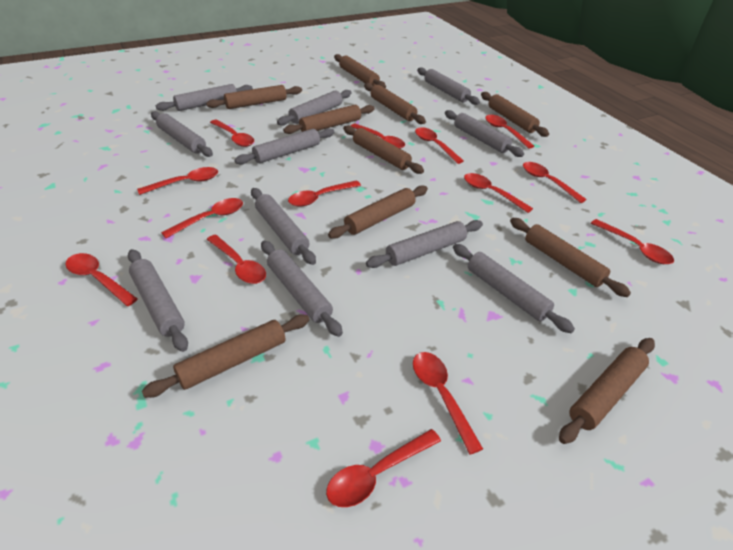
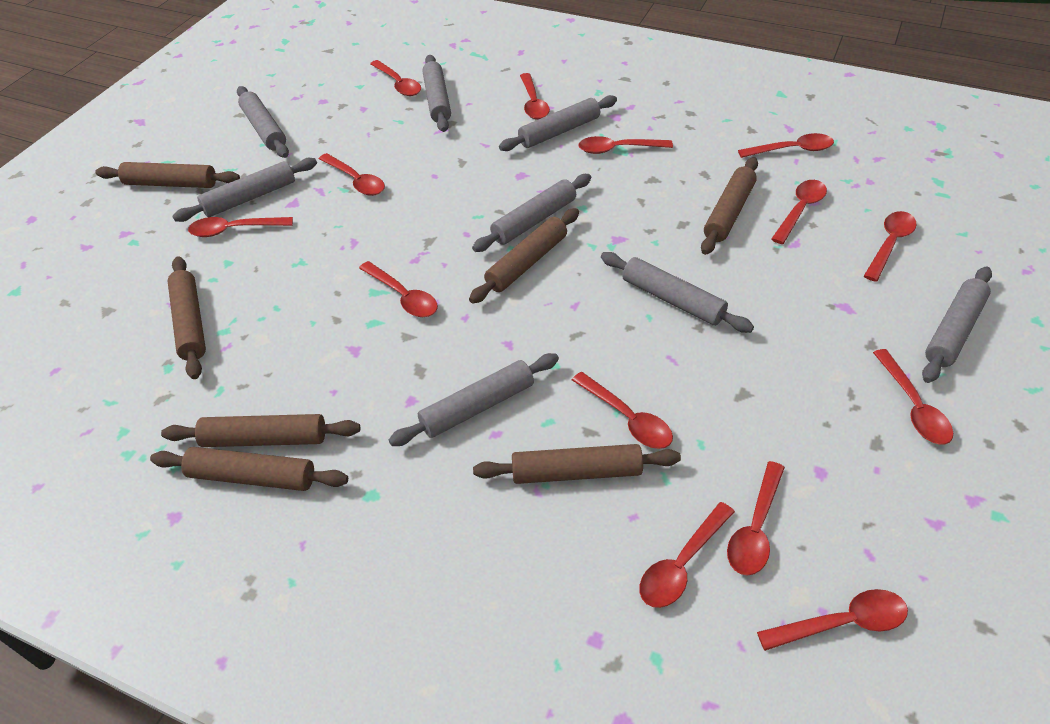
brown rolling pin: 10 -> 7
grey rolling pin: 11 -> 8

